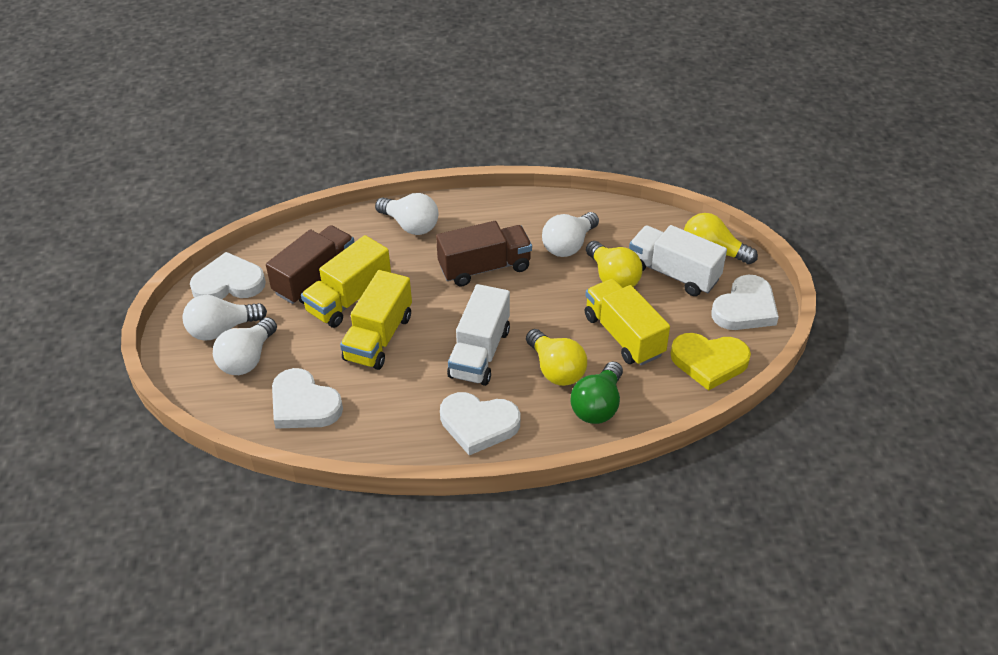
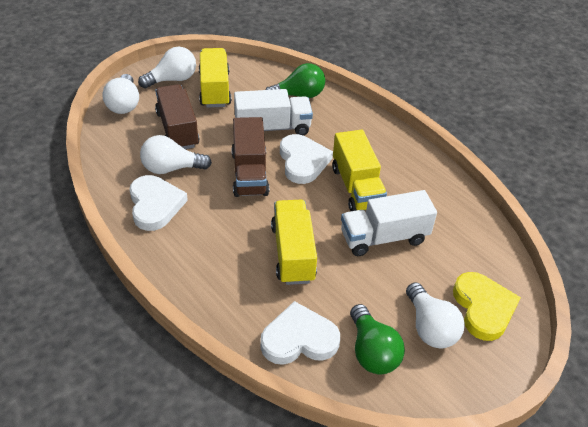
green light bulb: 1 -> 2
white heart: 4 -> 3
yellow light bulb: 3 -> 0

